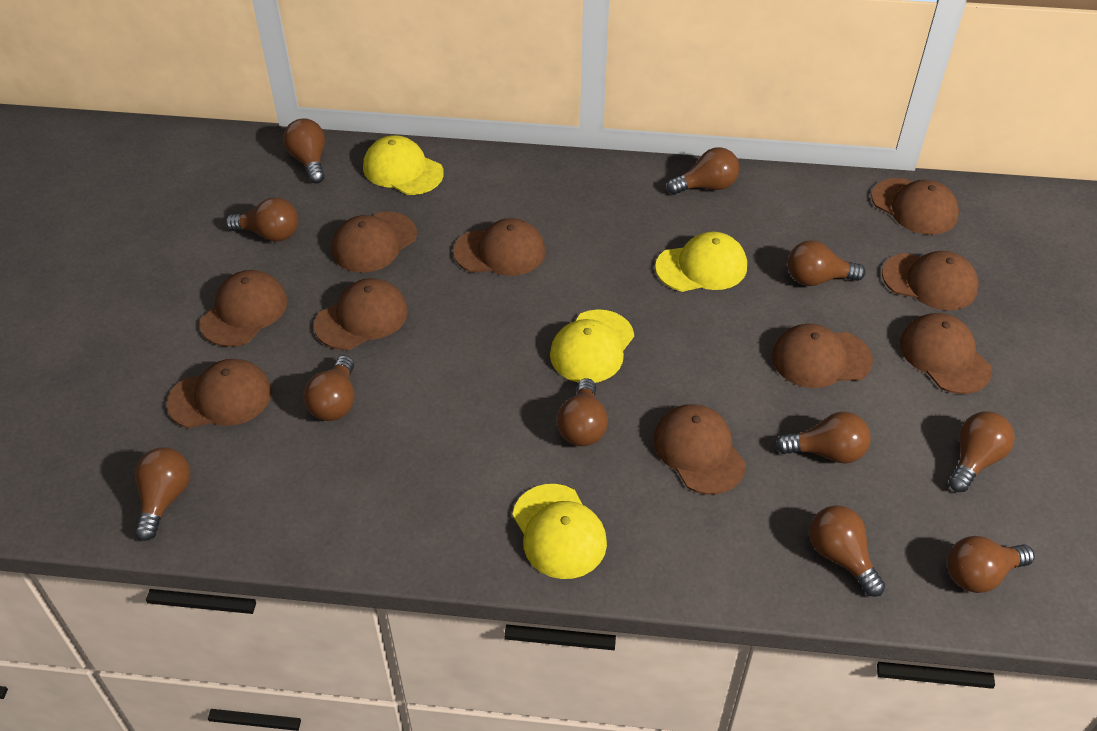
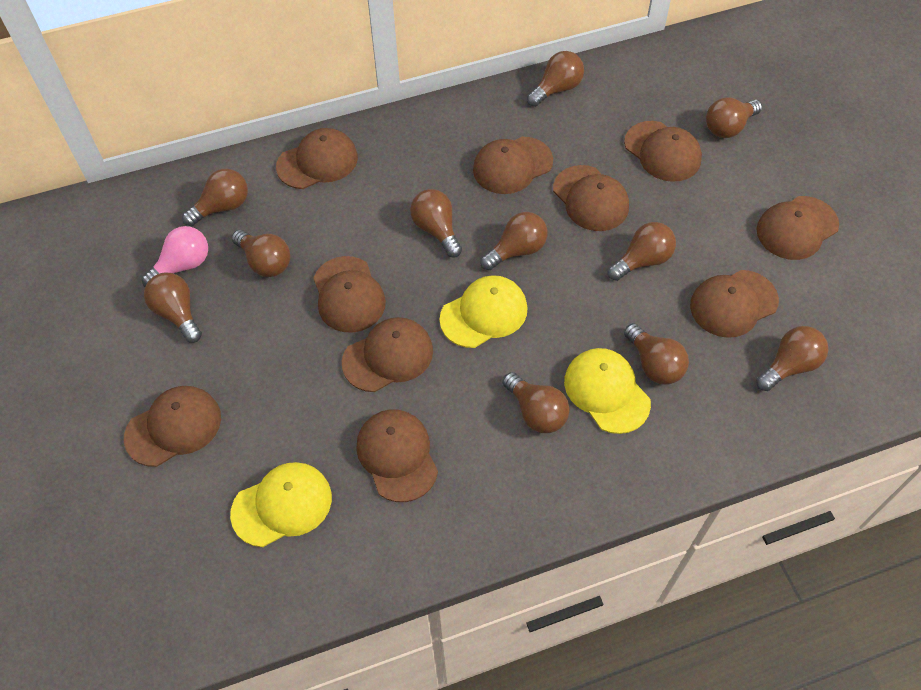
pink light bulb: 0 -> 1
yellow cap: 4 -> 3

